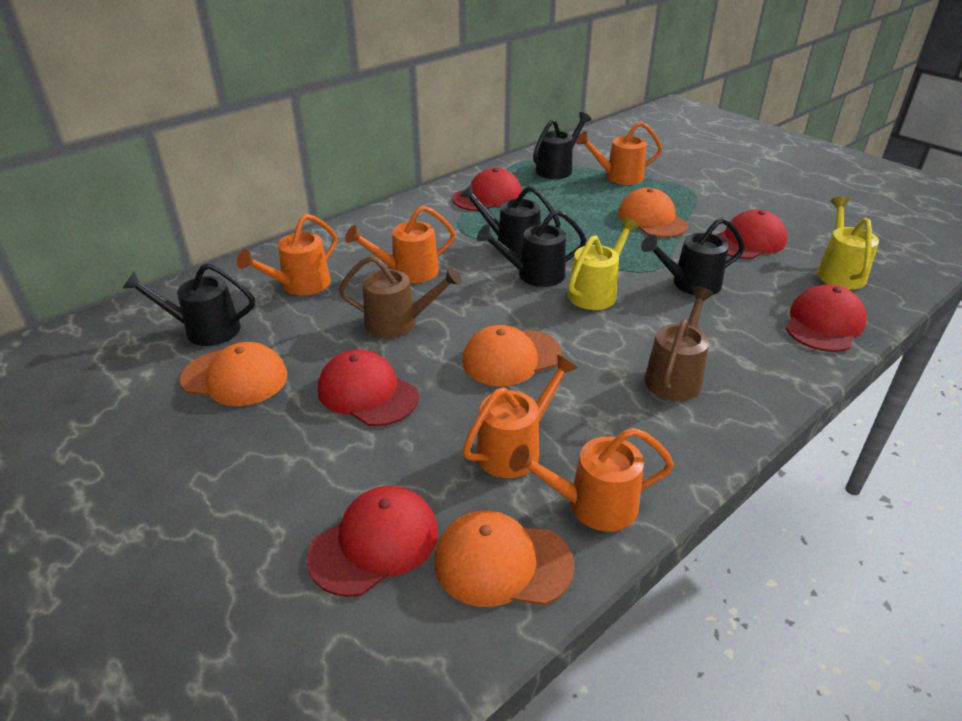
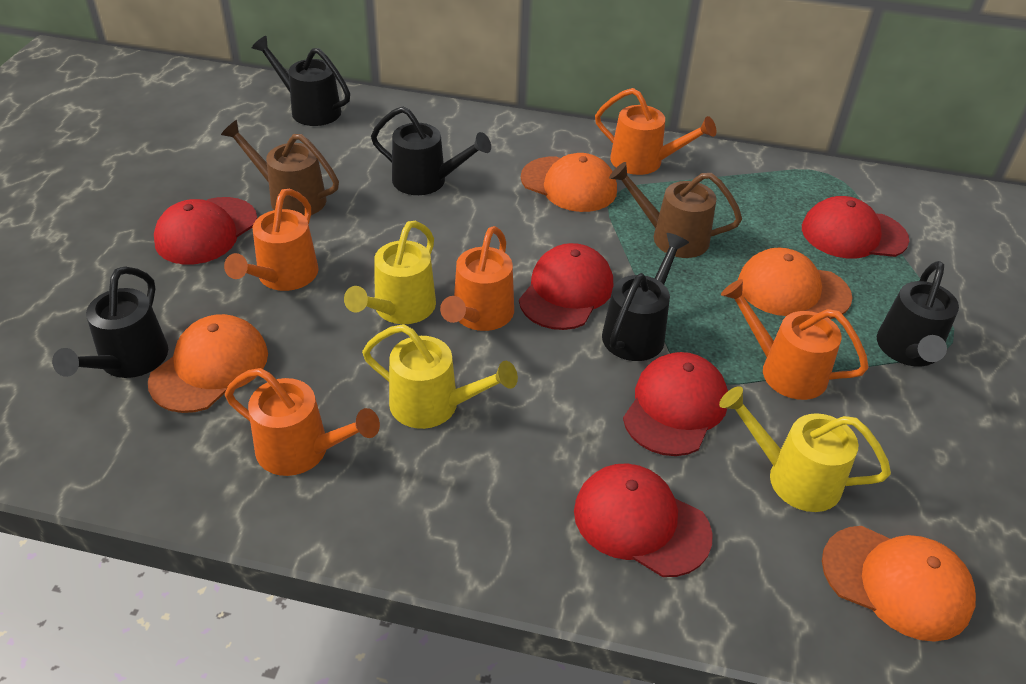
yellow watering can: 2 -> 3

